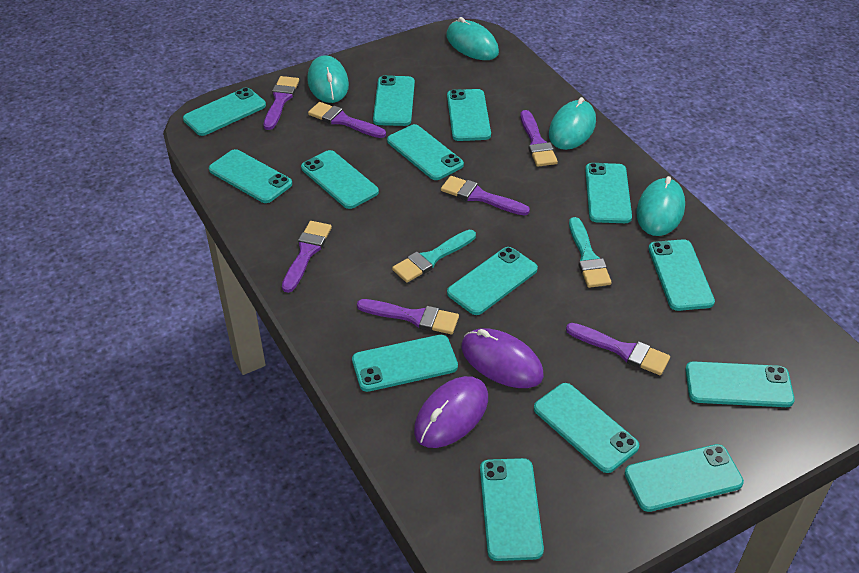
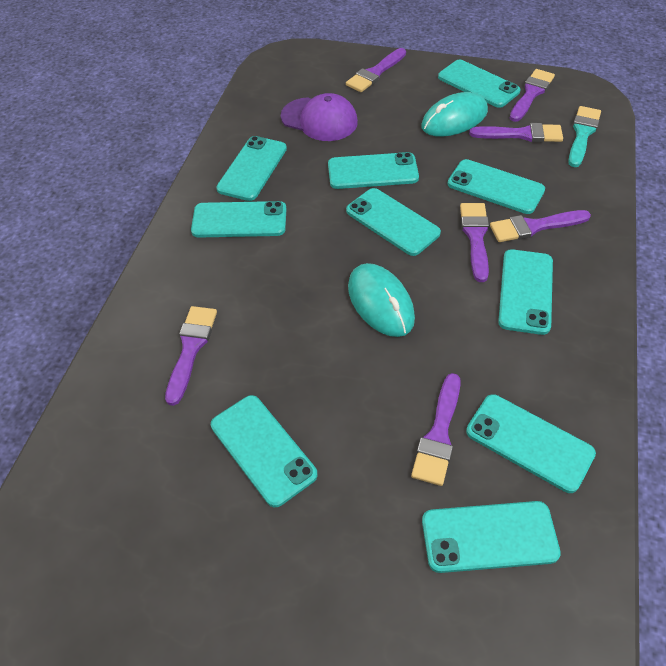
purple cap: 0 -> 1
purple mouse: 2 -> 0
turquoise brush: 2 -> 1
turquoise mouse: 4 -> 2
turquoise phone: 14 -> 10

